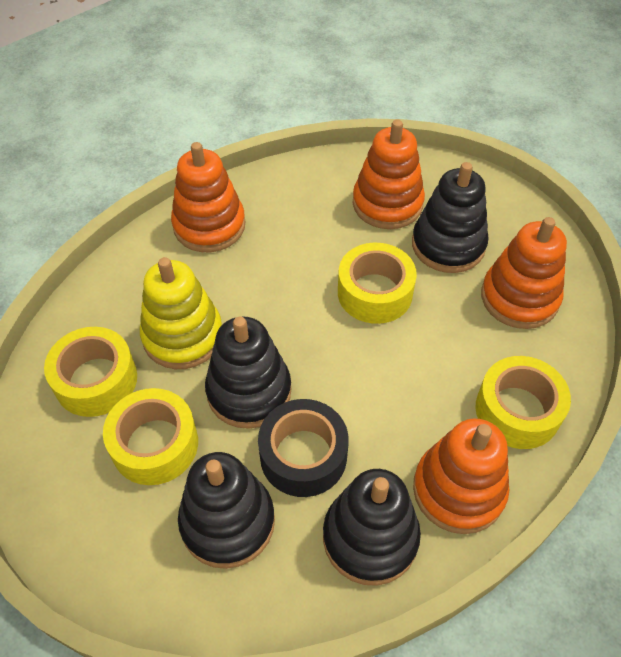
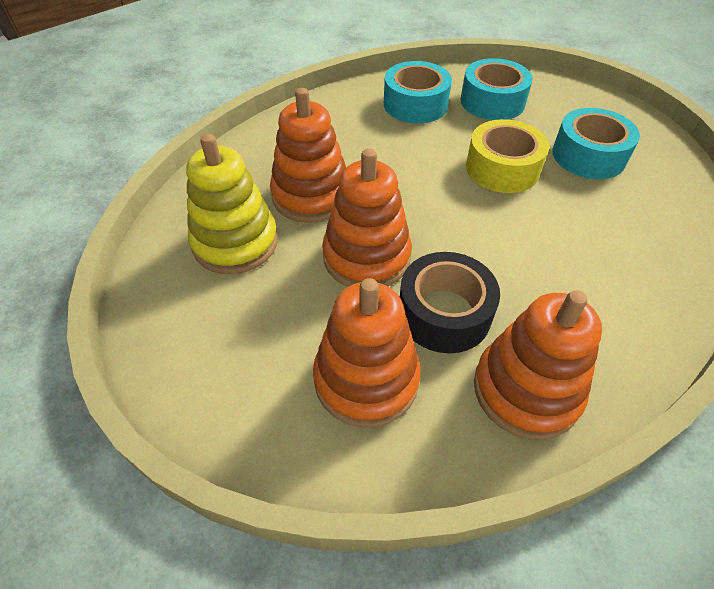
black stacking toy: 4 -> 0
turquoise tape: 0 -> 3
yellow tape: 4 -> 1

